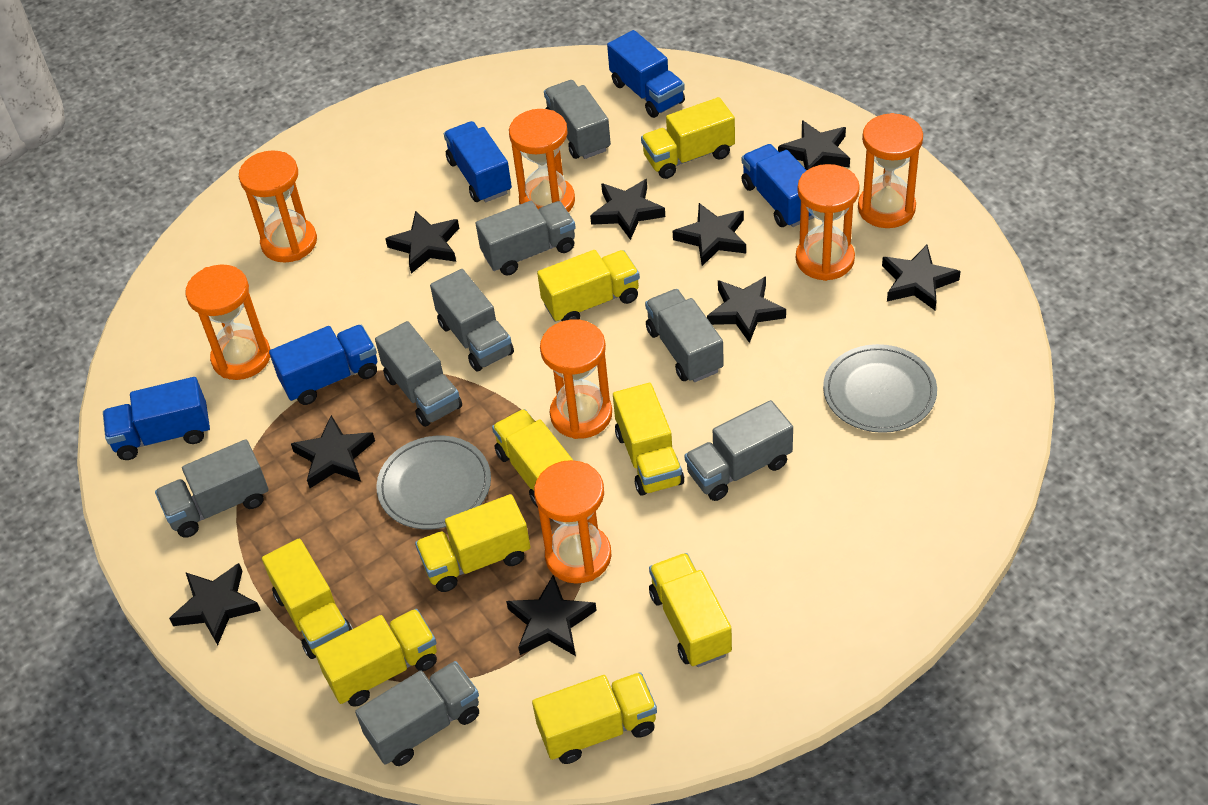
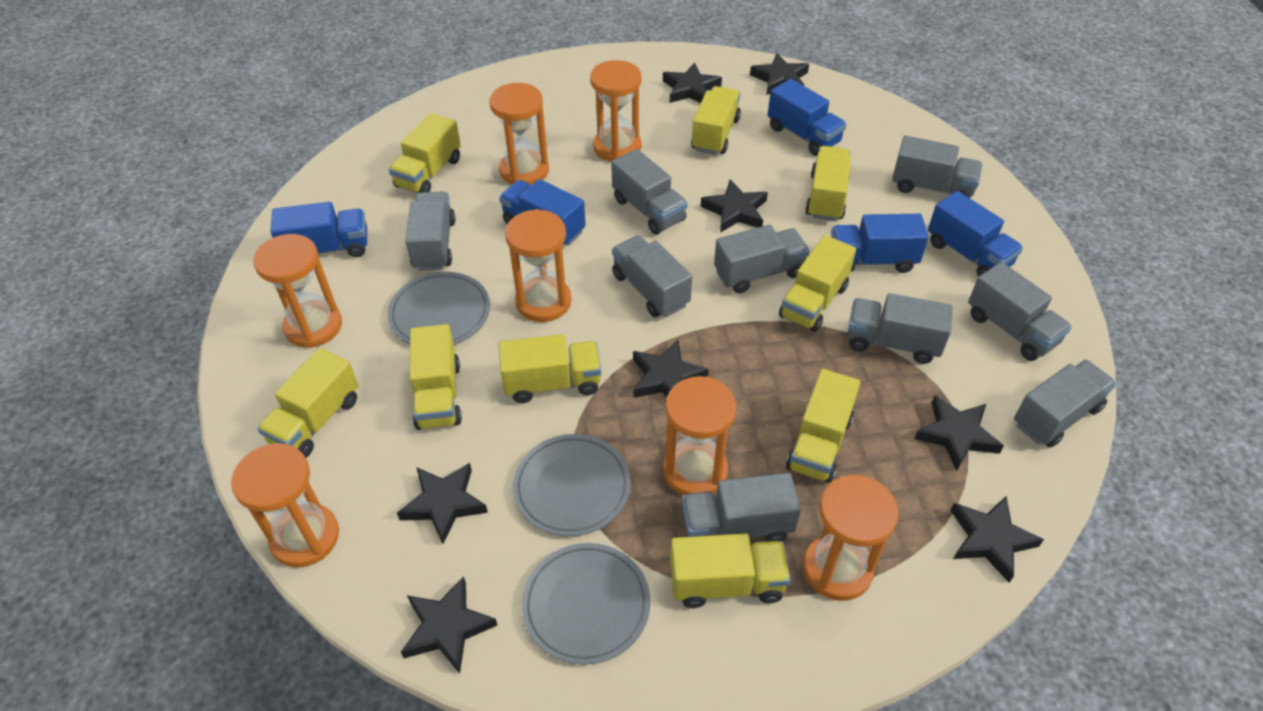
black star: 9 -> 8
grey plate: 2 -> 3
grey truck: 8 -> 9

